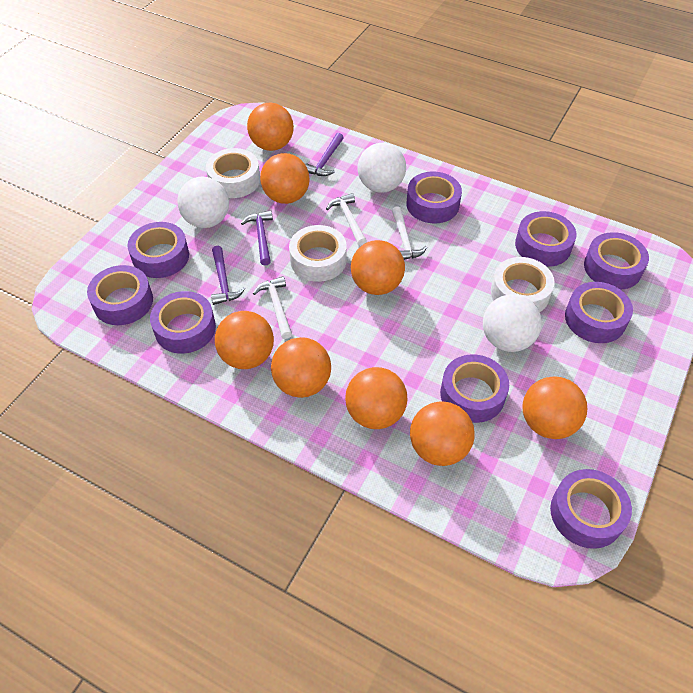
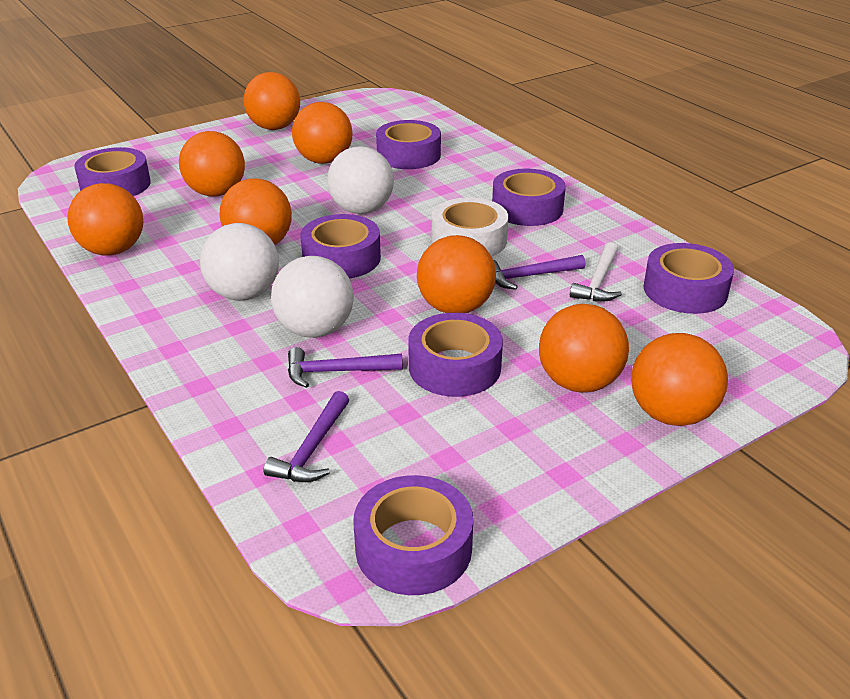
purple tape: 9 -> 7
white hammer: 3 -> 1
white tape: 3 -> 1

